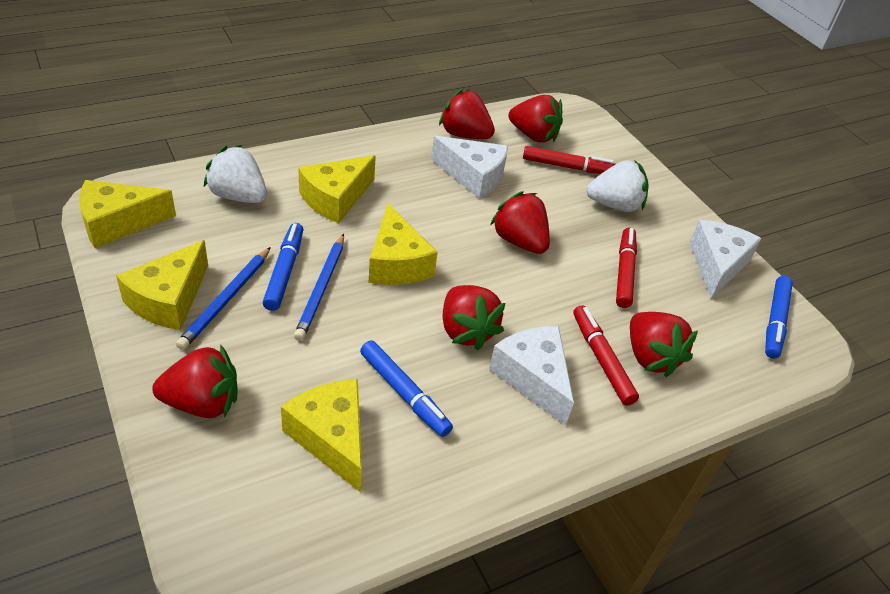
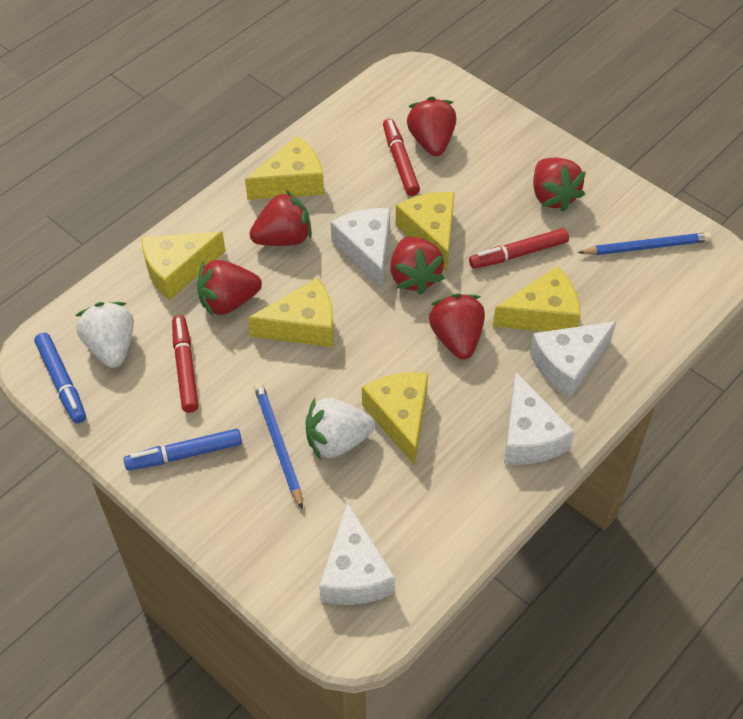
blue marker: 3 -> 2
white cheese: 3 -> 4
yellow cheese: 5 -> 6

